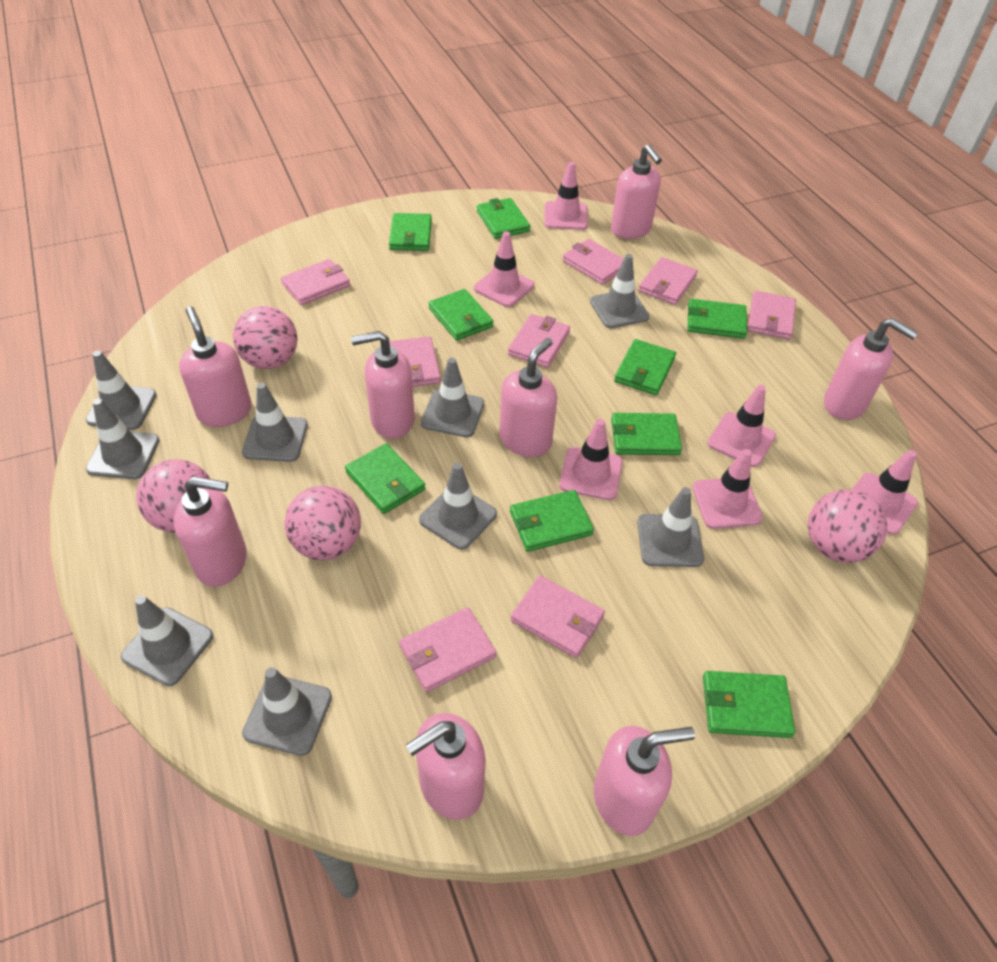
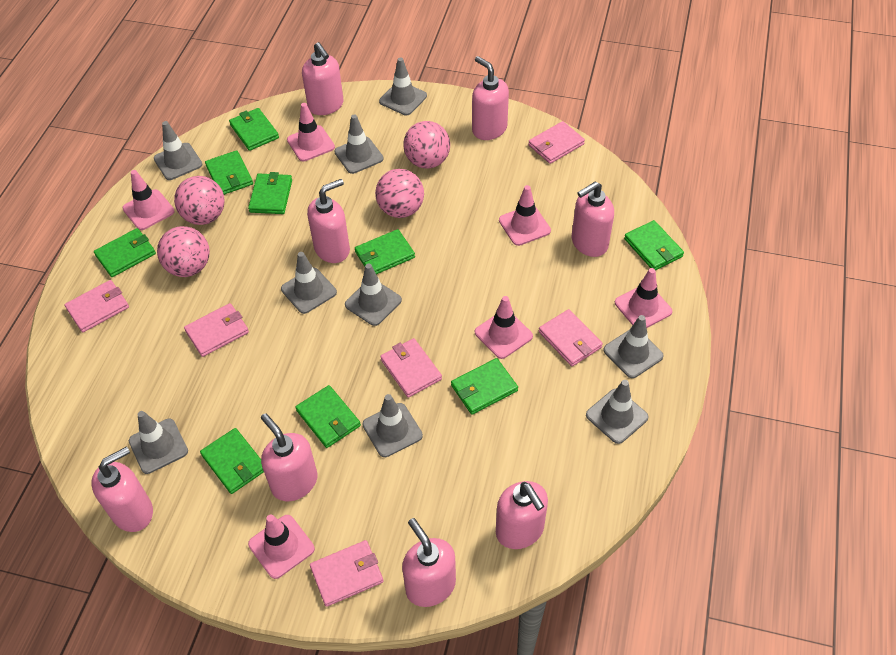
pink wallet: 8 -> 6

